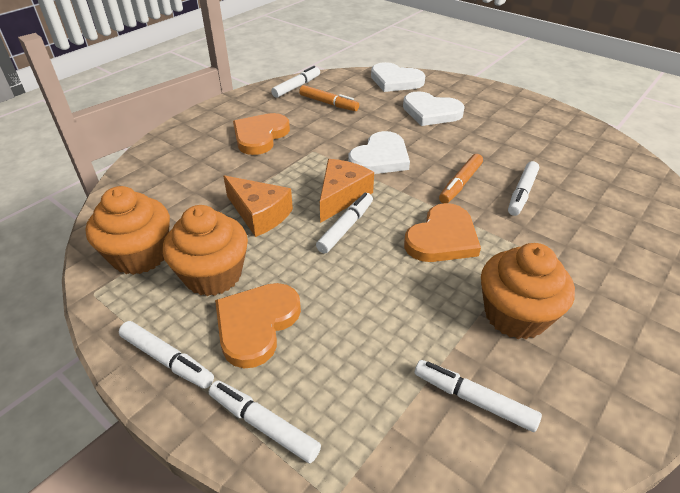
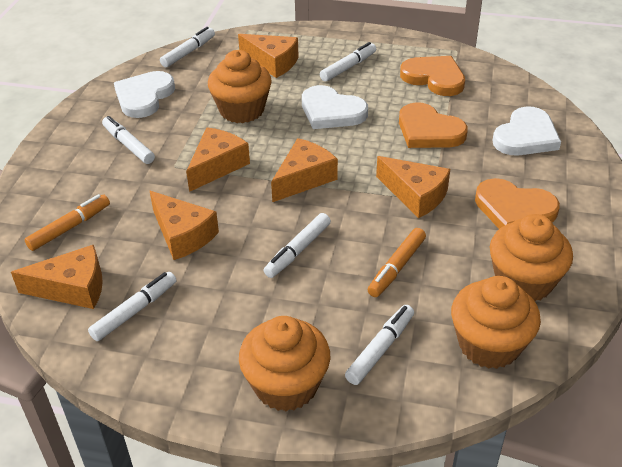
orange cheese: 2 -> 6
orange cupcake: 3 -> 4

